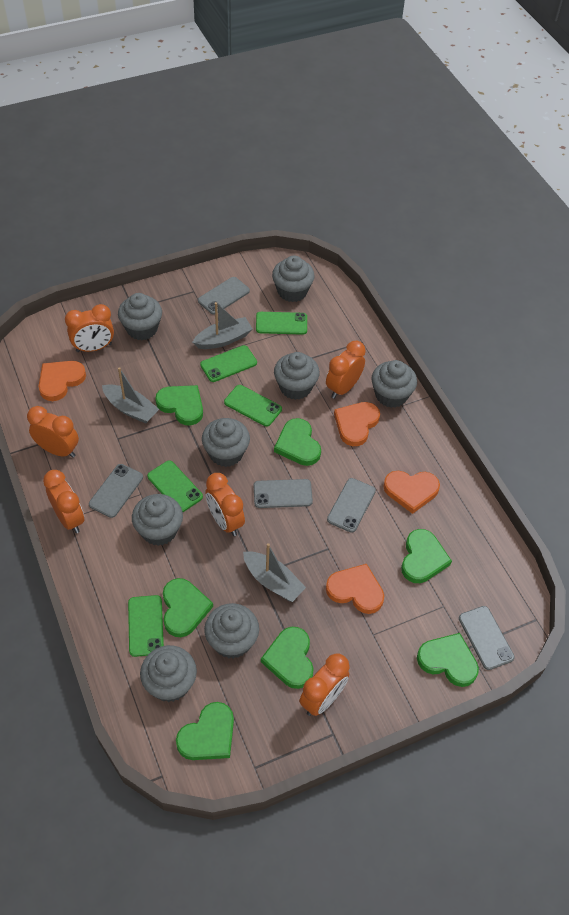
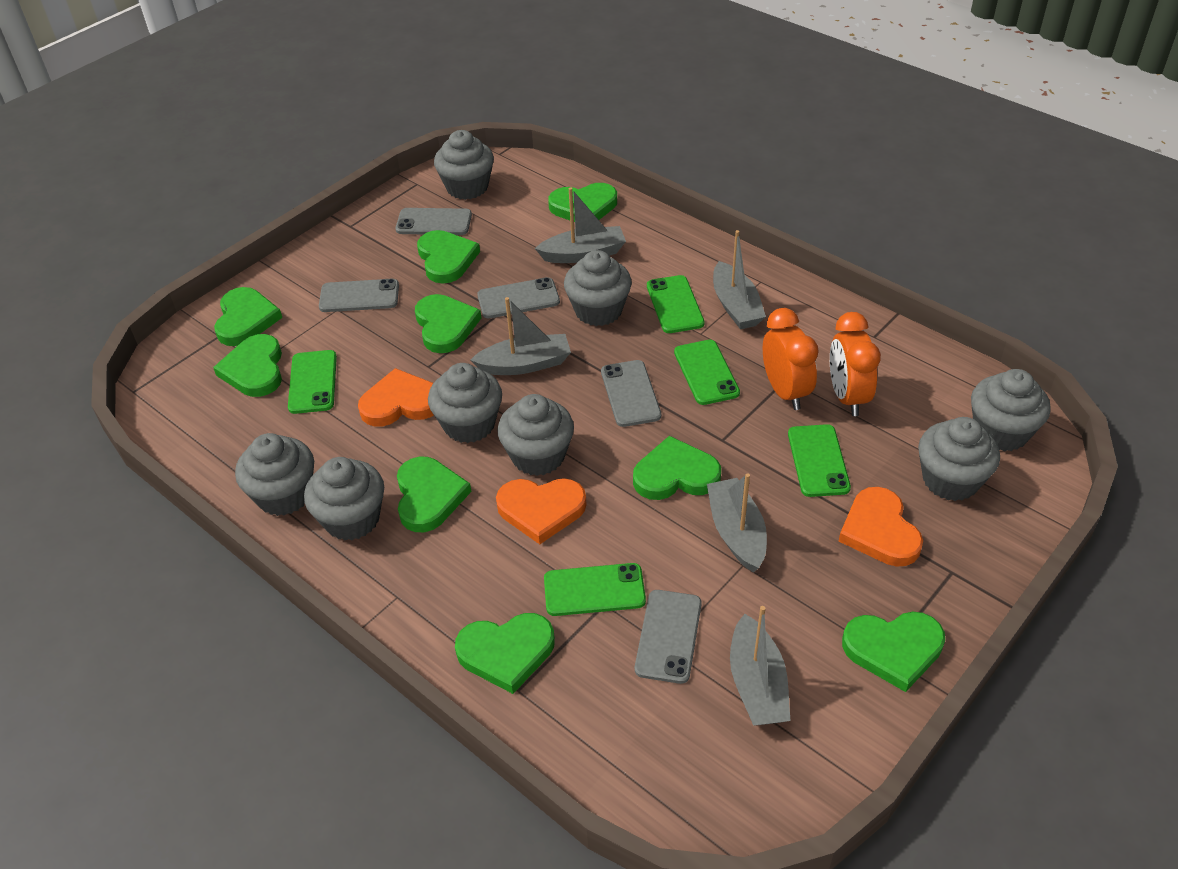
green heart: 7 -> 9
grey boat: 3 -> 5
orange clock: 6 -> 2
orange heart: 4 -> 3

